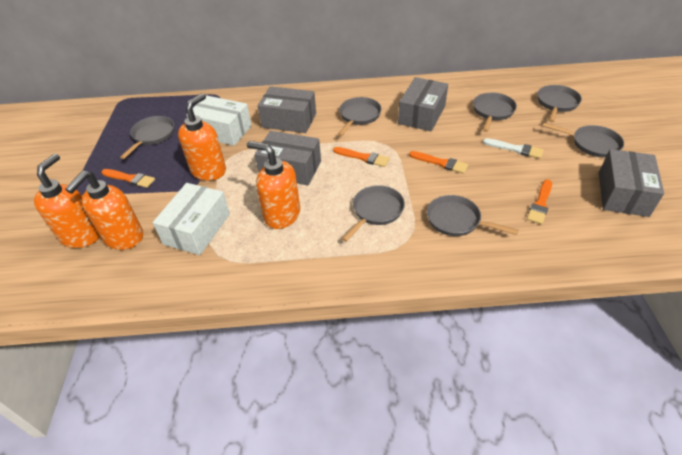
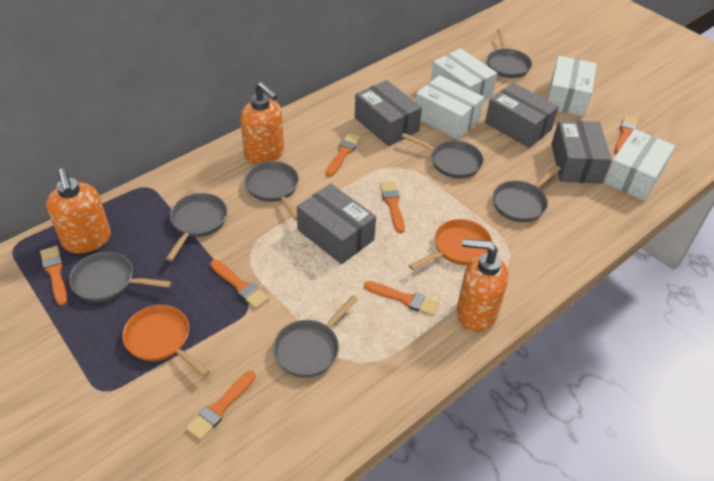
orange brush: 4 -> 7
orange pan: 0 -> 2
orange soap dispenser: 4 -> 3
white box: 2 -> 4
white brush: 1 -> 0

